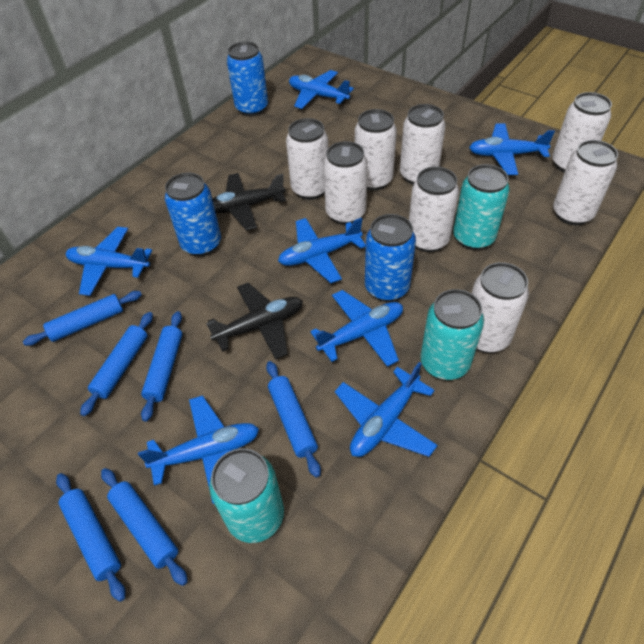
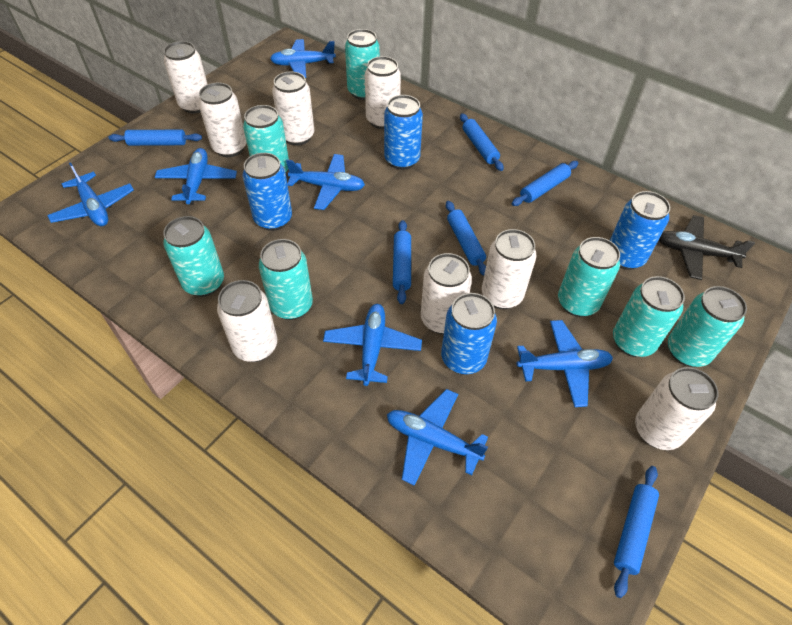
black plane: 2 -> 1
blue can: 3 -> 4
turquoise can: 3 -> 7

